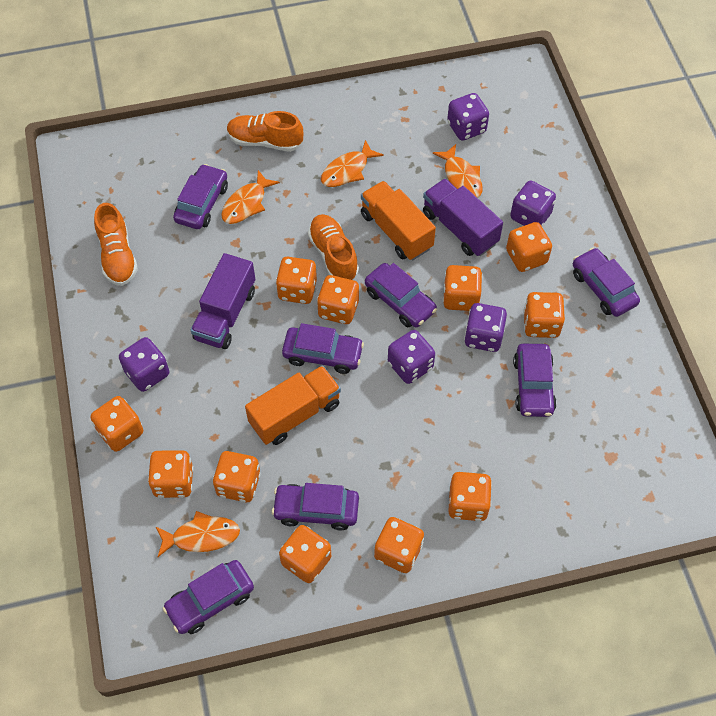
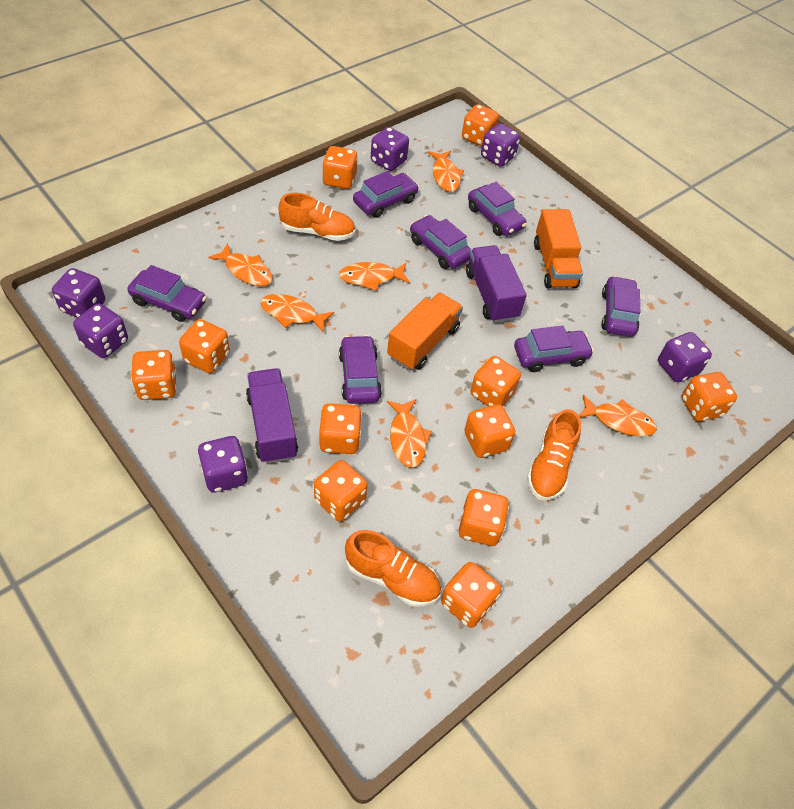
orange fish: 4 -> 6
purple dice: 5 -> 6

